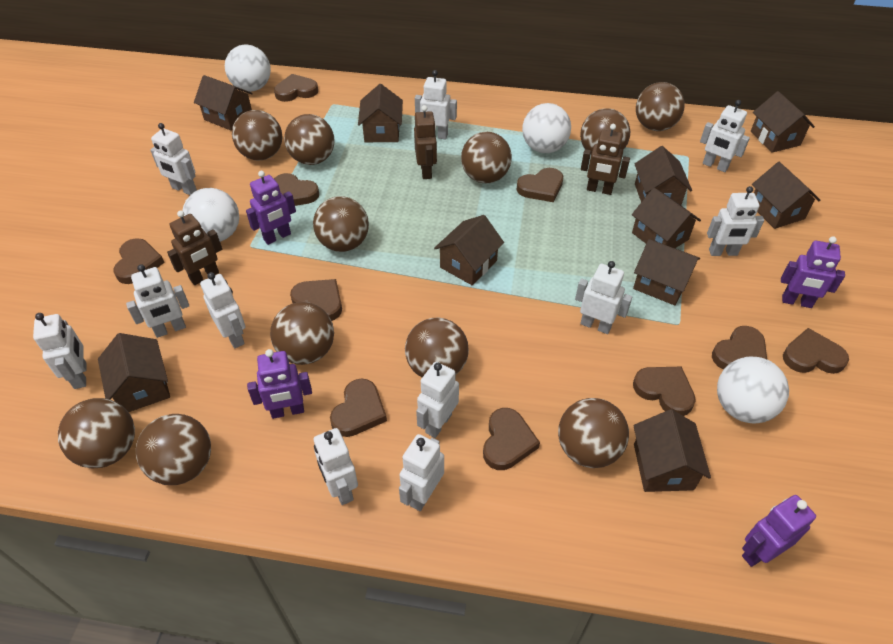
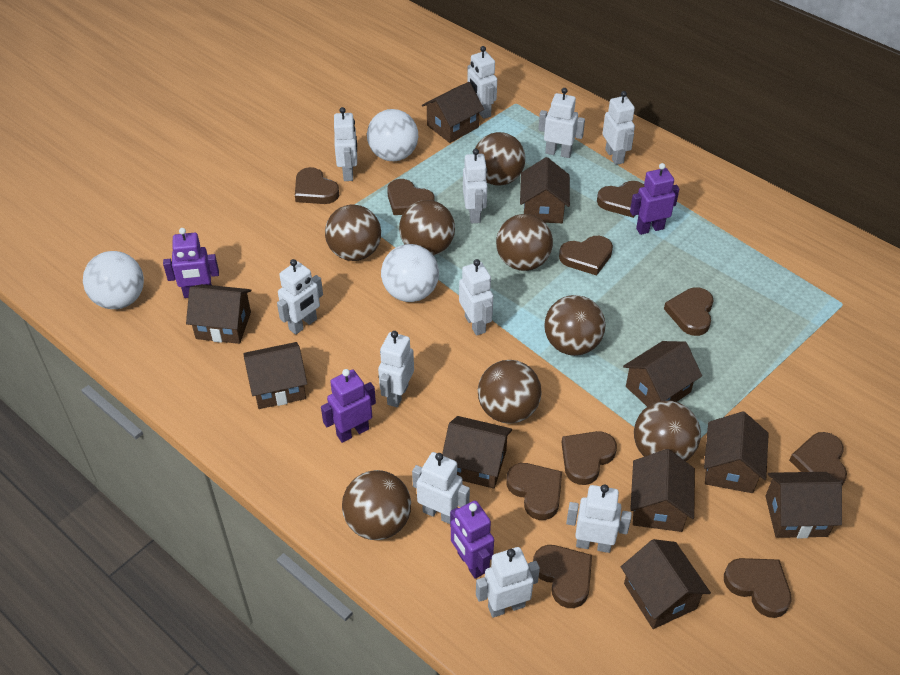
brown ball: 11 -> 8
brown robot: 3 -> 0
white ball: 4 -> 3

